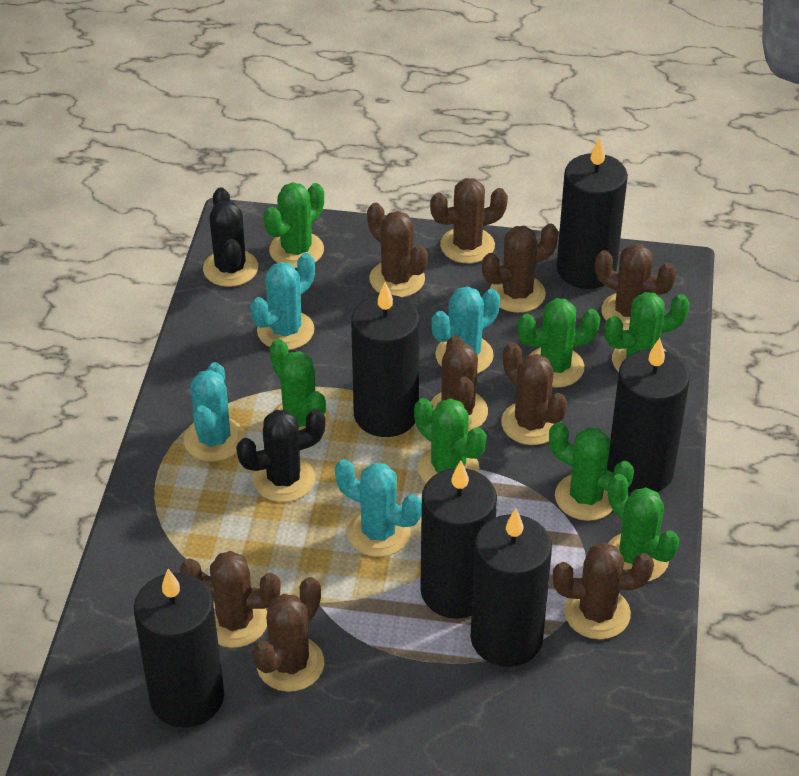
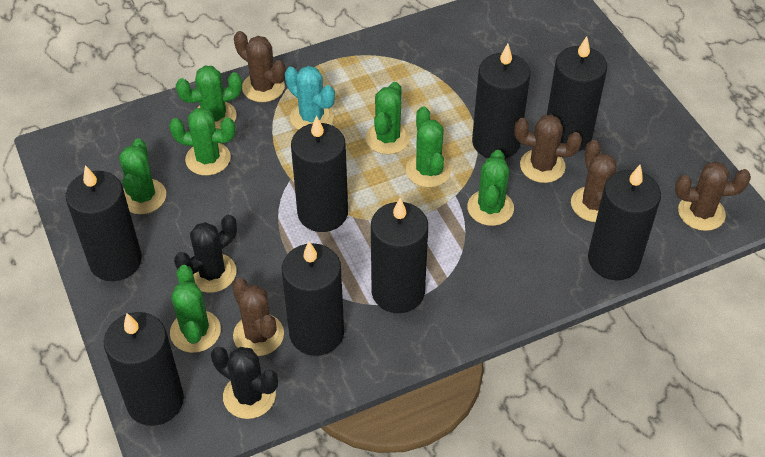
black candle: 6 -> 8
brown cactus: 9 -> 5
turquoise cactus: 4 -> 1

